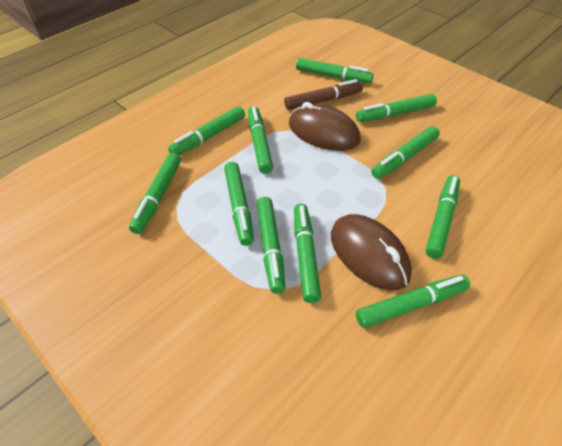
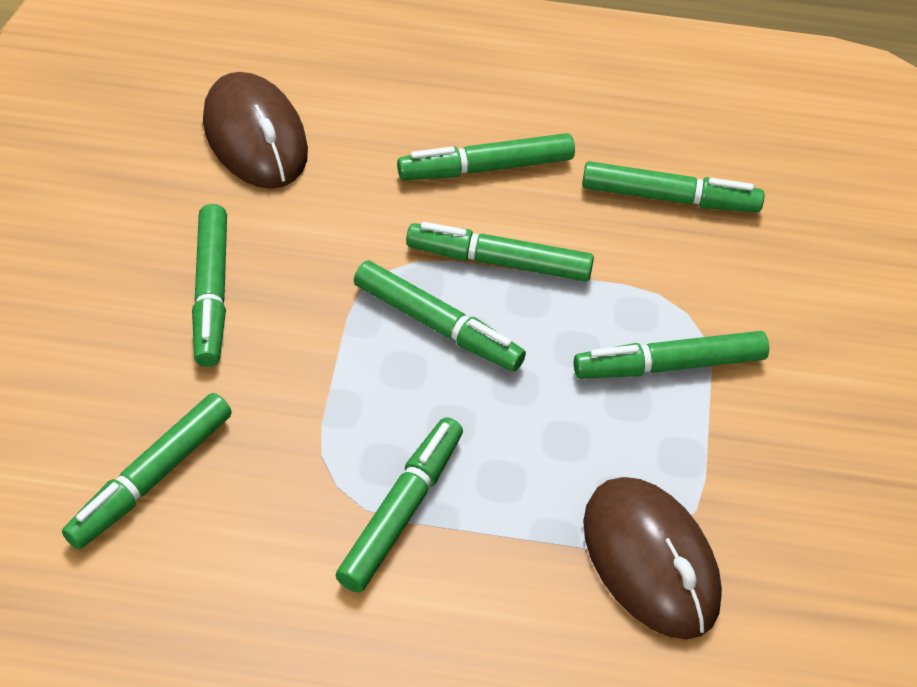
brown marker: 1 -> 0
green marker: 11 -> 8

